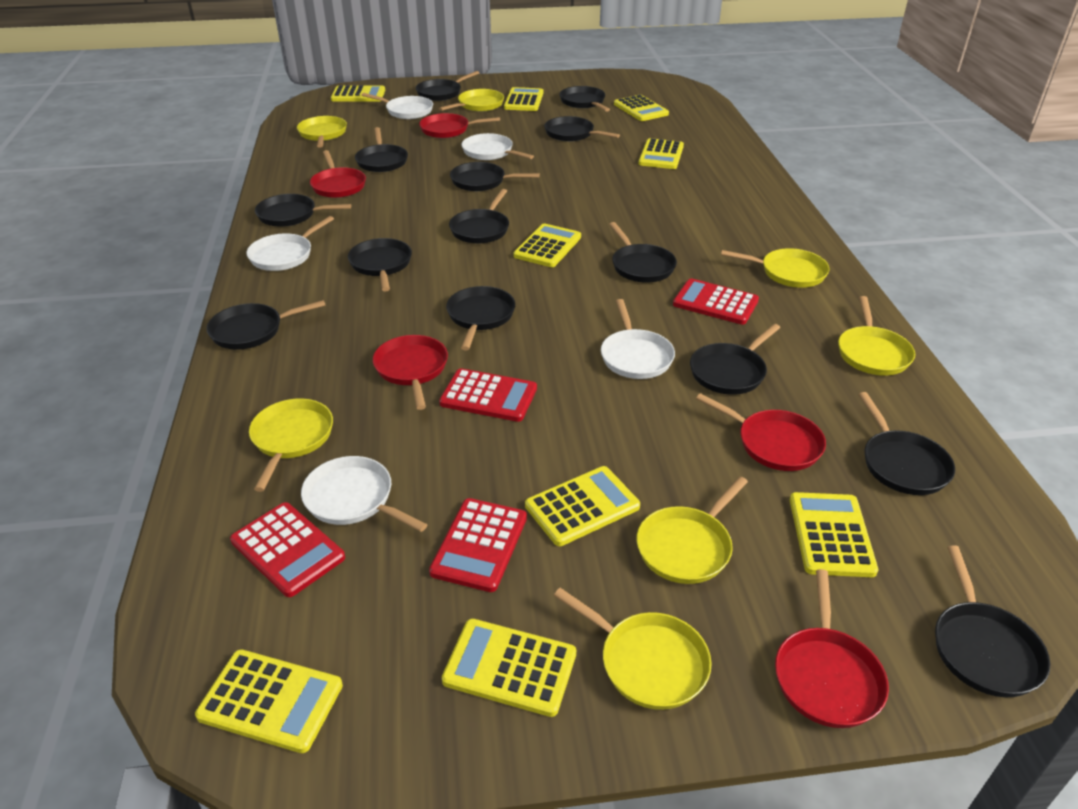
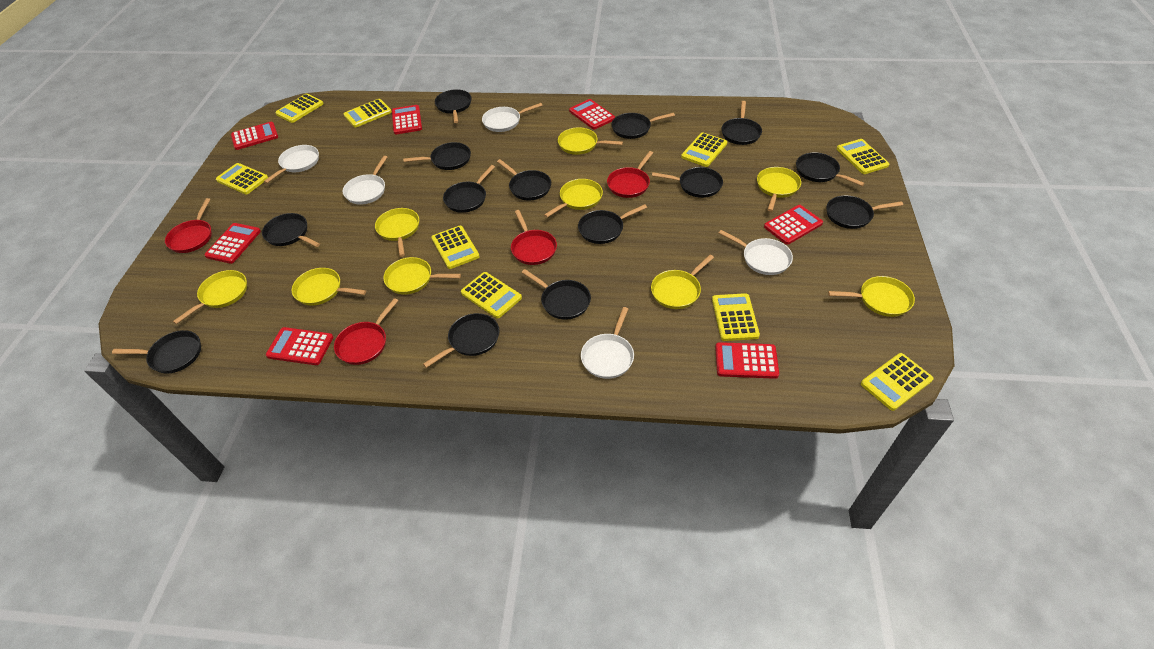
red calculator: 4 -> 7
red pan: 5 -> 4
yellow pan: 7 -> 9

